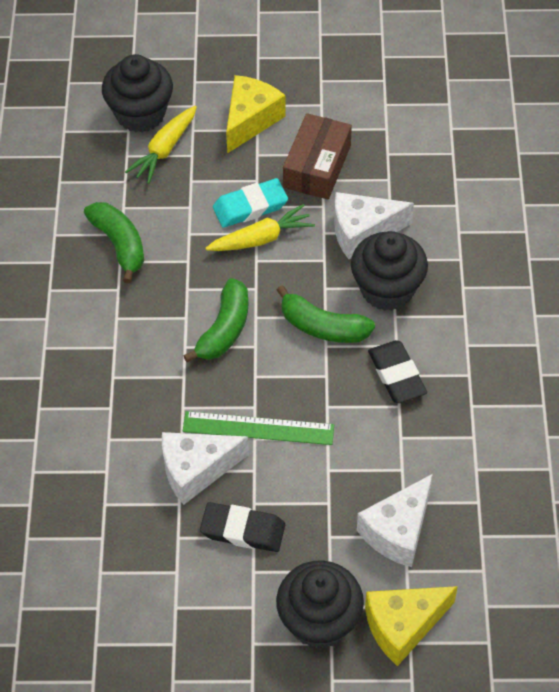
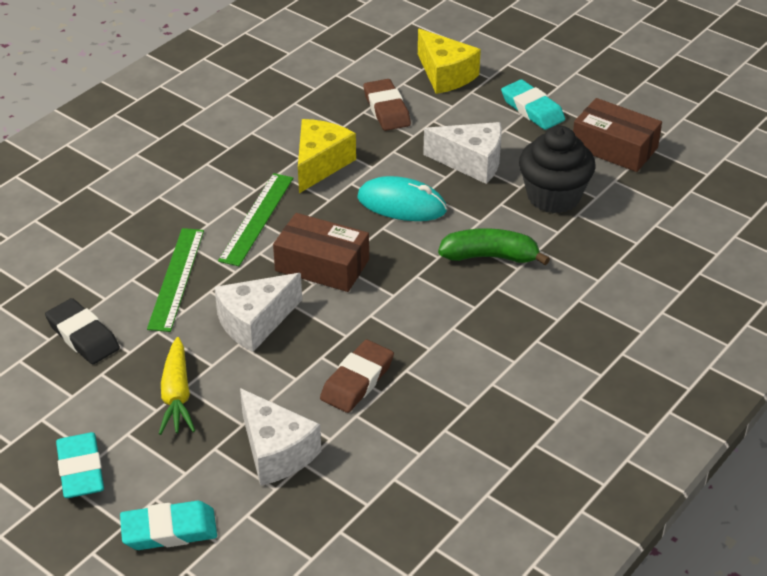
black cupcake: 3 -> 1
black eraser: 2 -> 1
brown box: 1 -> 2
brown eraser: 0 -> 2
green banana: 3 -> 1
green ruler: 1 -> 2
turquoise eraser: 1 -> 3
turquoise mouse: 0 -> 1
yellow carrot: 2 -> 1

